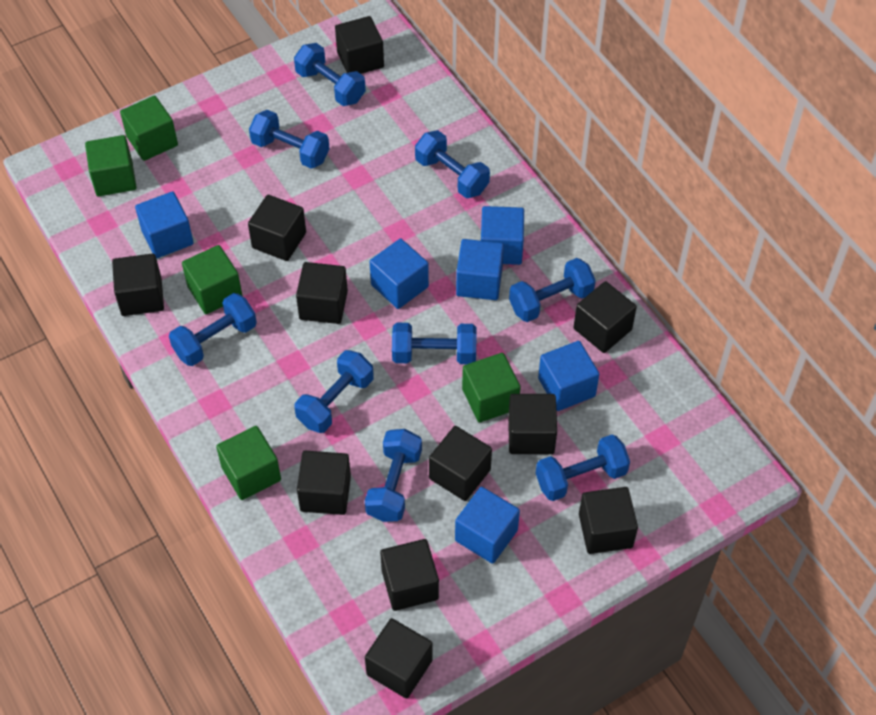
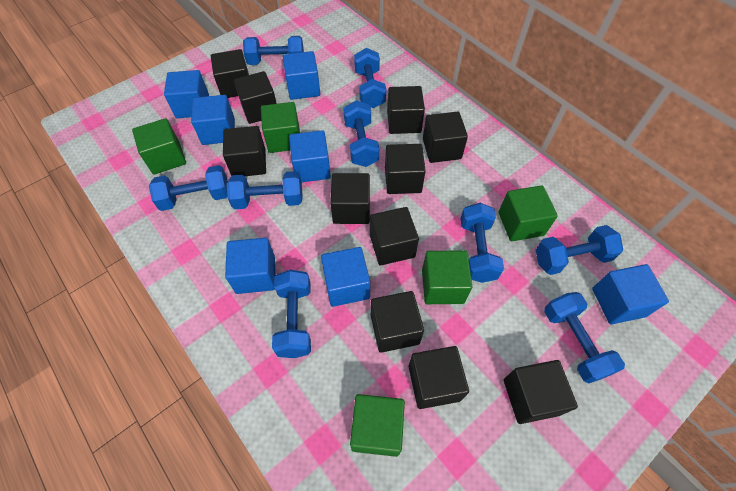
blue cube: 6 -> 7

